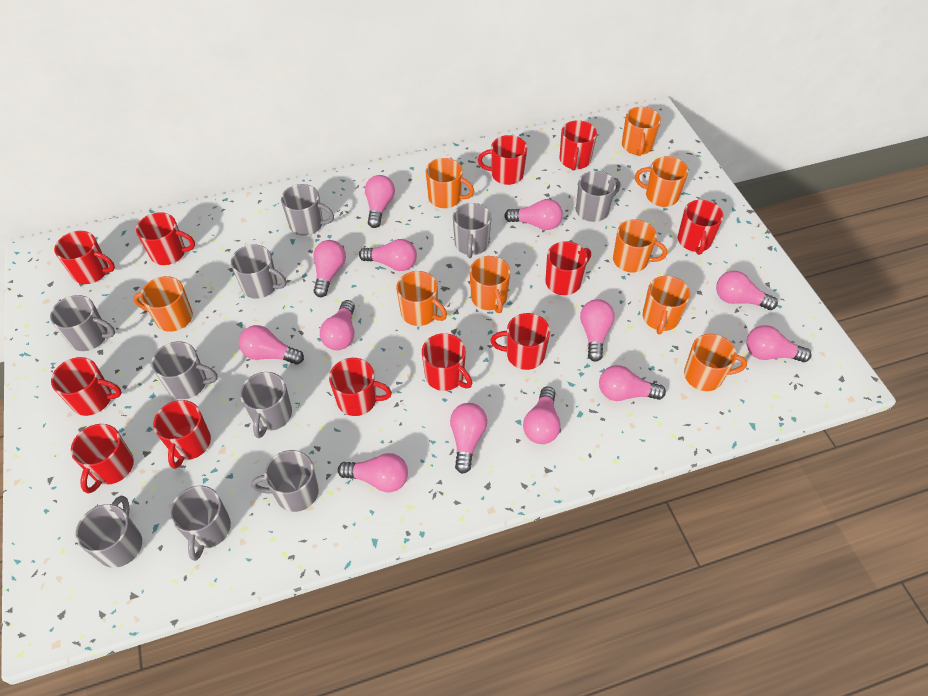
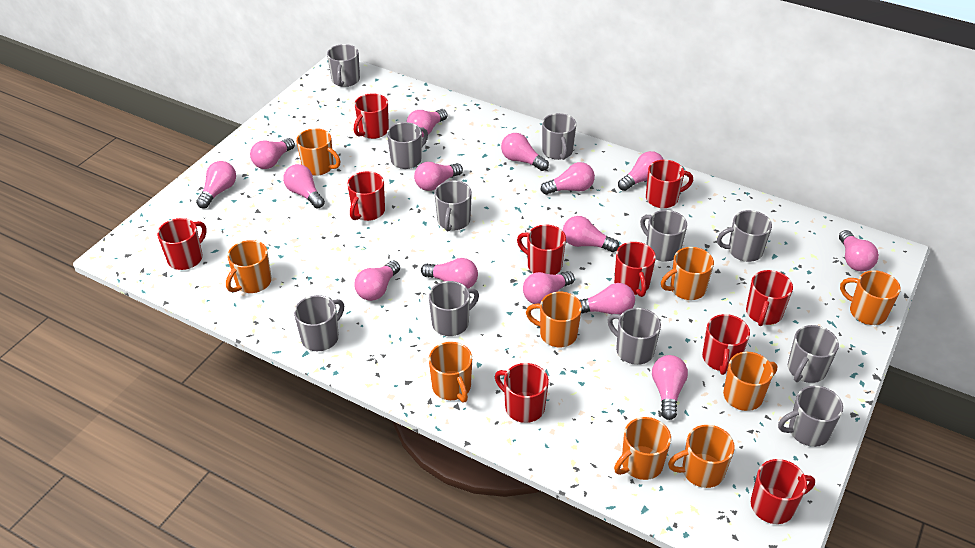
grey mug: 10 -> 11
pink light bulb: 13 -> 15
red mug: 12 -> 10

